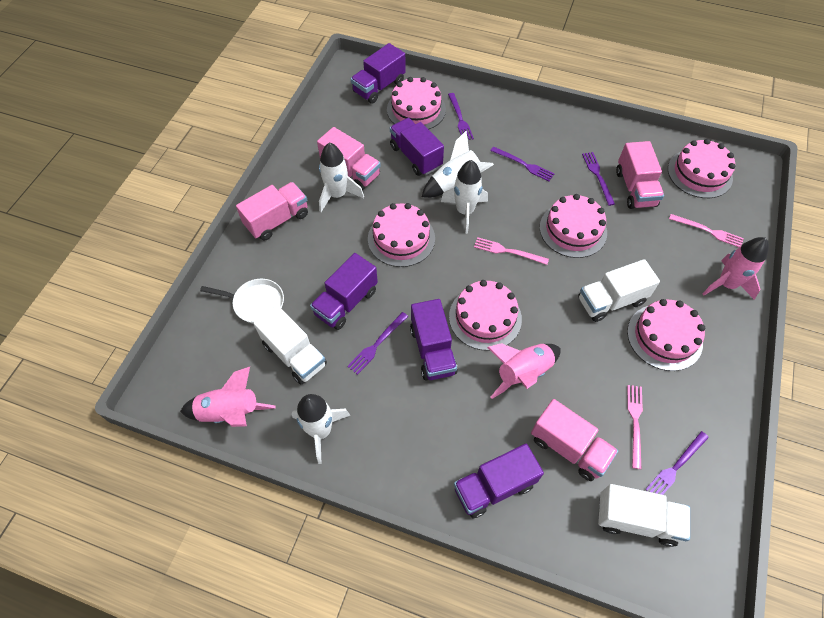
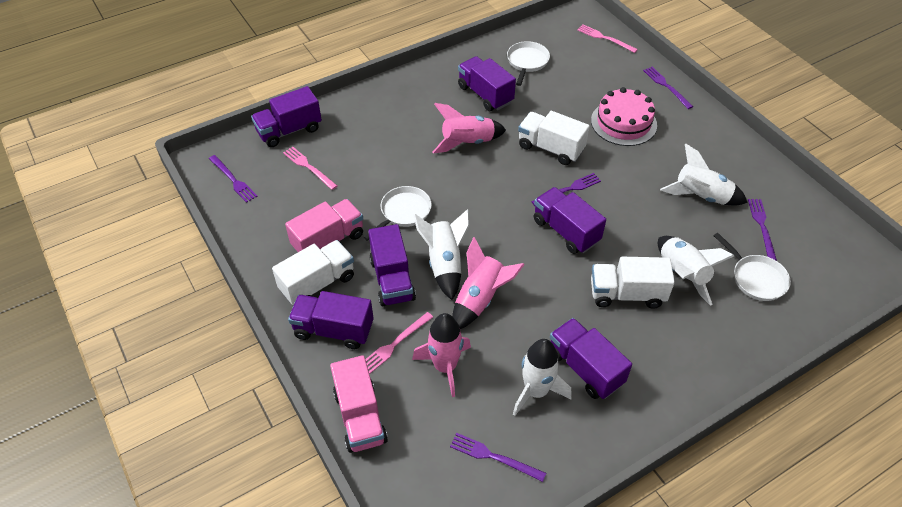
pink cake: 6 -> 1
pink truck: 4 -> 2
purple truck: 5 -> 6
white pan: 1 -> 3

